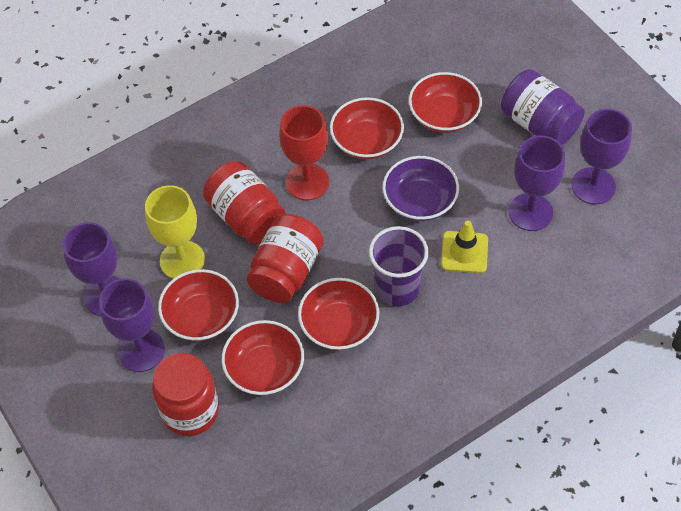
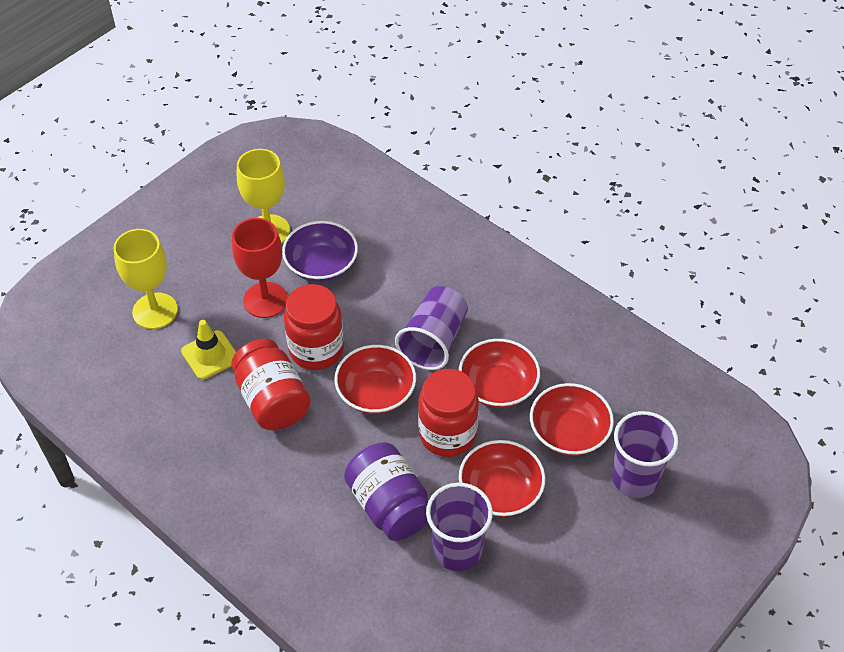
purple cup: 1 -> 3
purple goblet: 4 -> 0
red bowl: 5 -> 4
yellow goblet: 1 -> 2

